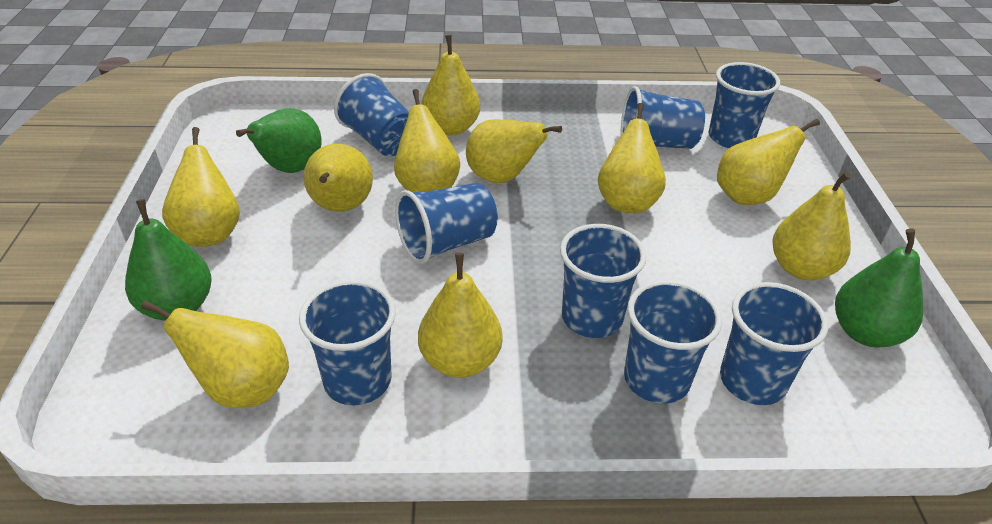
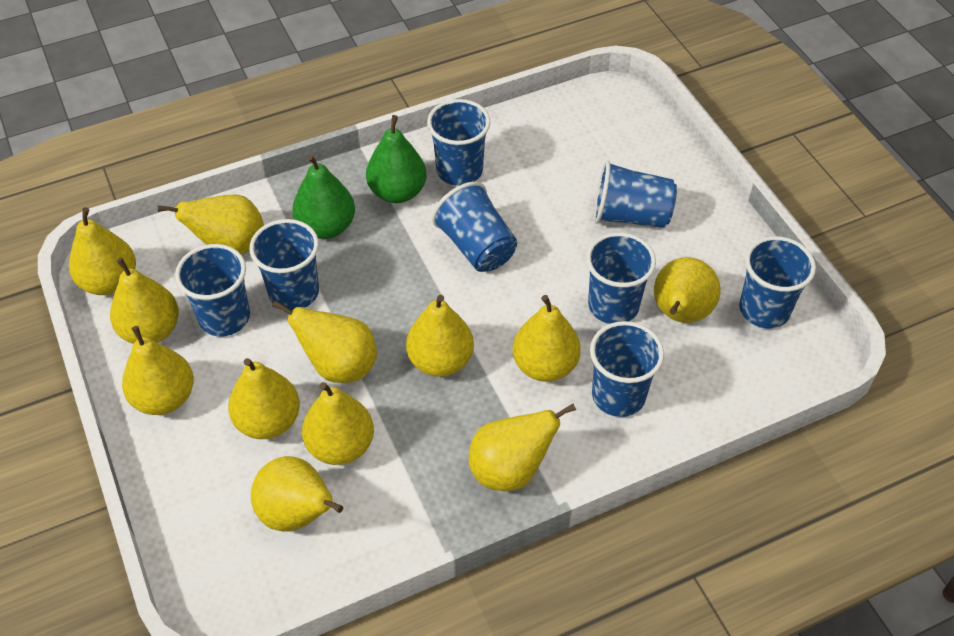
green pear: 3 -> 2
yellow pear: 10 -> 12

